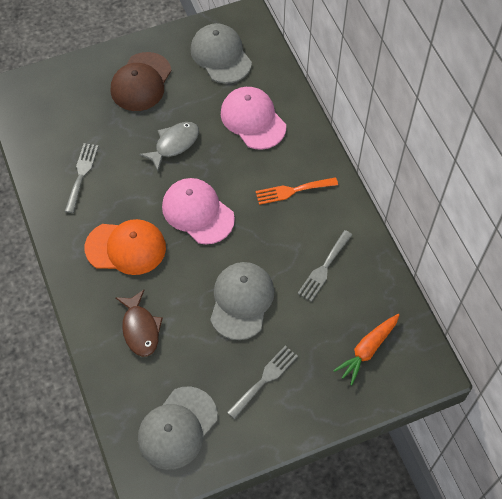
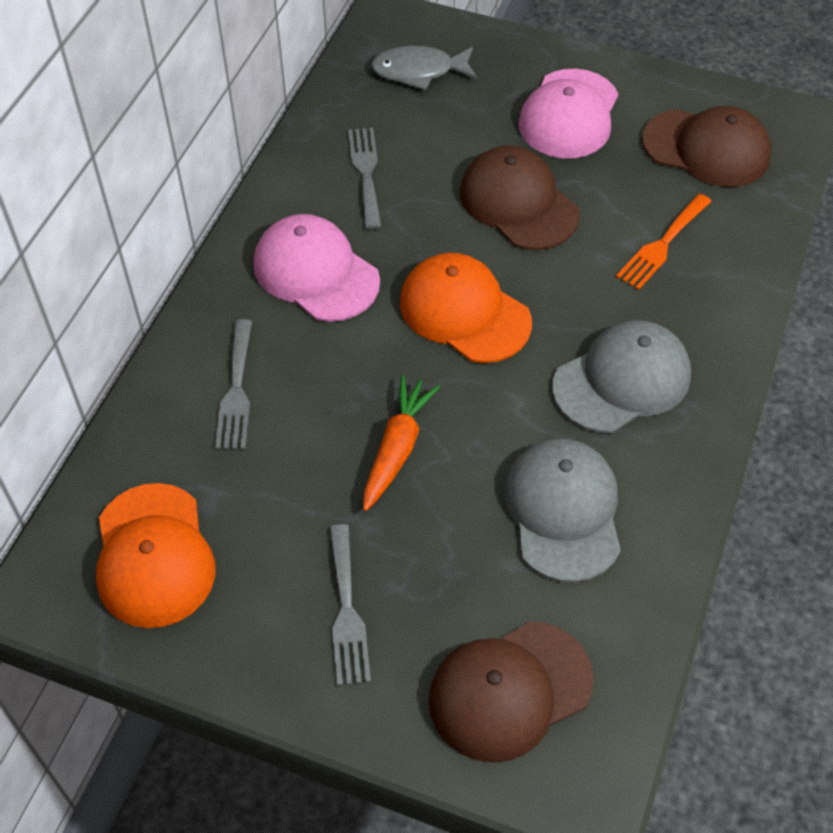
brown cap: 1 -> 3
brown fish: 1 -> 0
grey cap: 3 -> 2
orange cap: 1 -> 2

